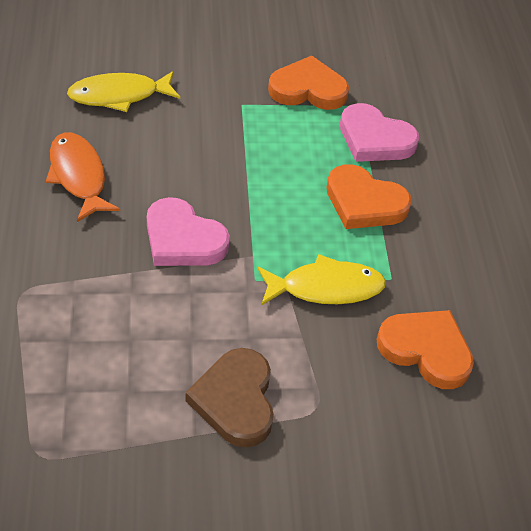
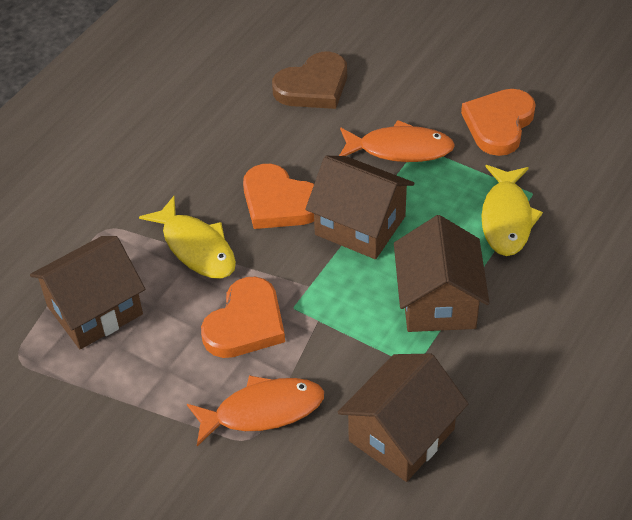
brown house: 0 -> 4
orange fish: 1 -> 2
pink heart: 2 -> 0

